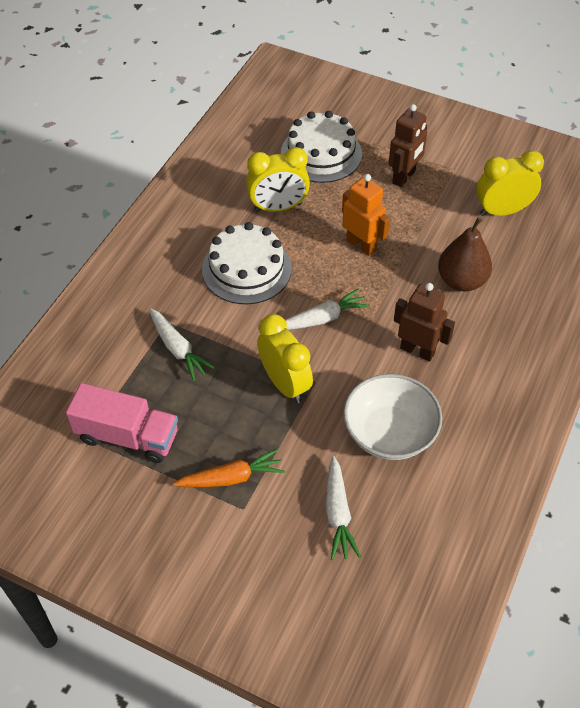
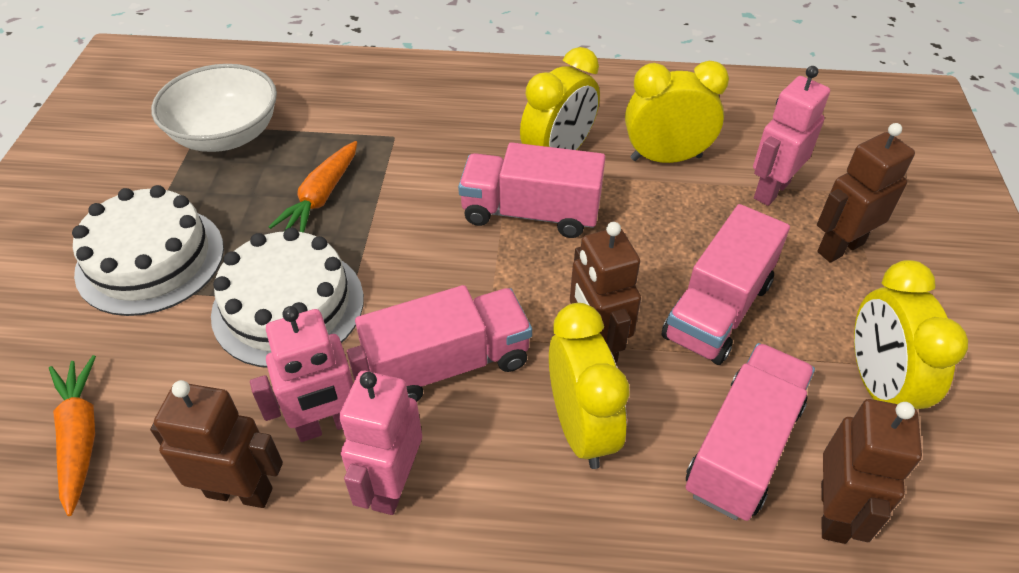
brown pear: 1 -> 0
brown robot: 2 -> 4
orange carrot: 1 -> 2
orange robot: 1 -> 0
pink robot: 0 -> 3
pink truck: 1 -> 4
white carrot: 3 -> 0
yellow clock: 3 -> 4

